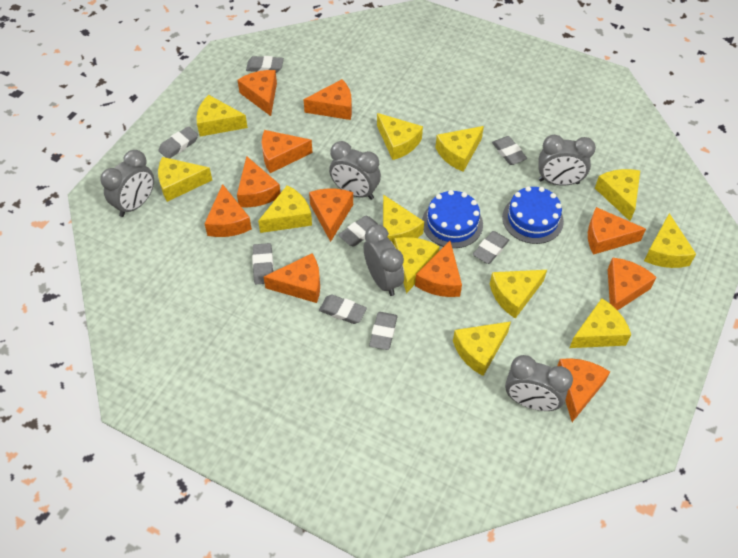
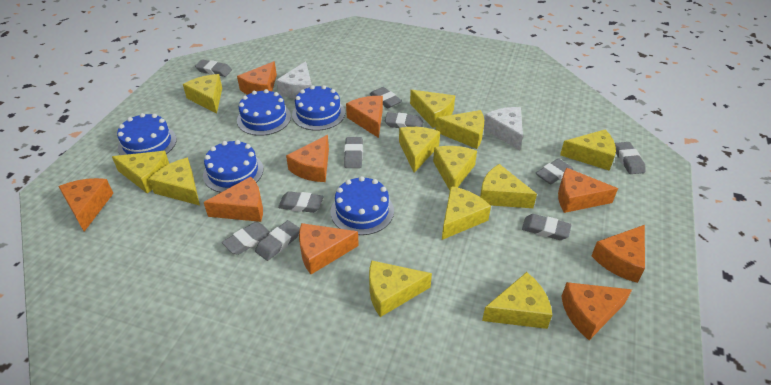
blue cake: 2 -> 5
grey clock: 5 -> 0
grey eraser: 8 -> 10
orange cheese: 11 -> 9
white cheese: 0 -> 2

